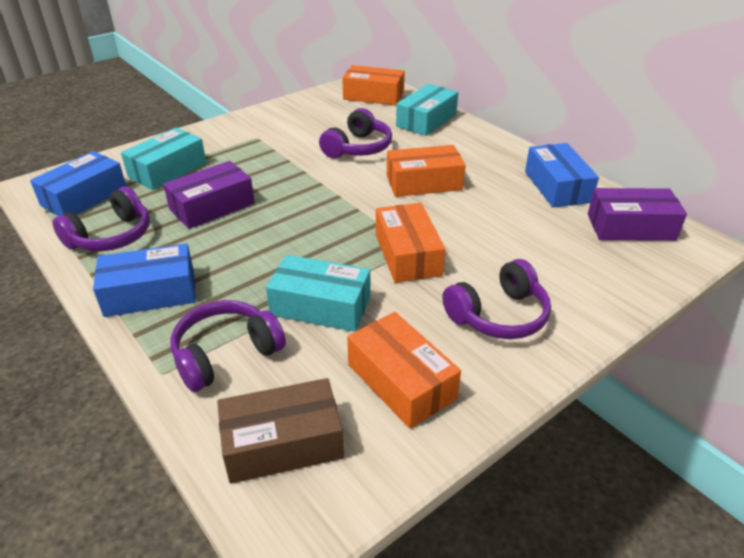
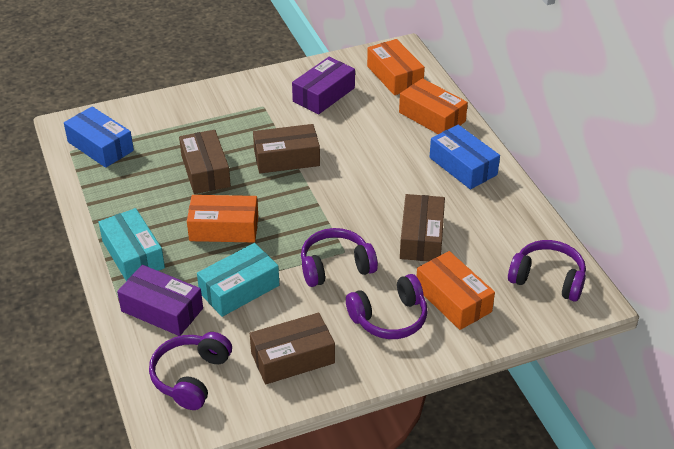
blue box: 3 -> 2
brown box: 1 -> 4
turquoise box: 3 -> 2

